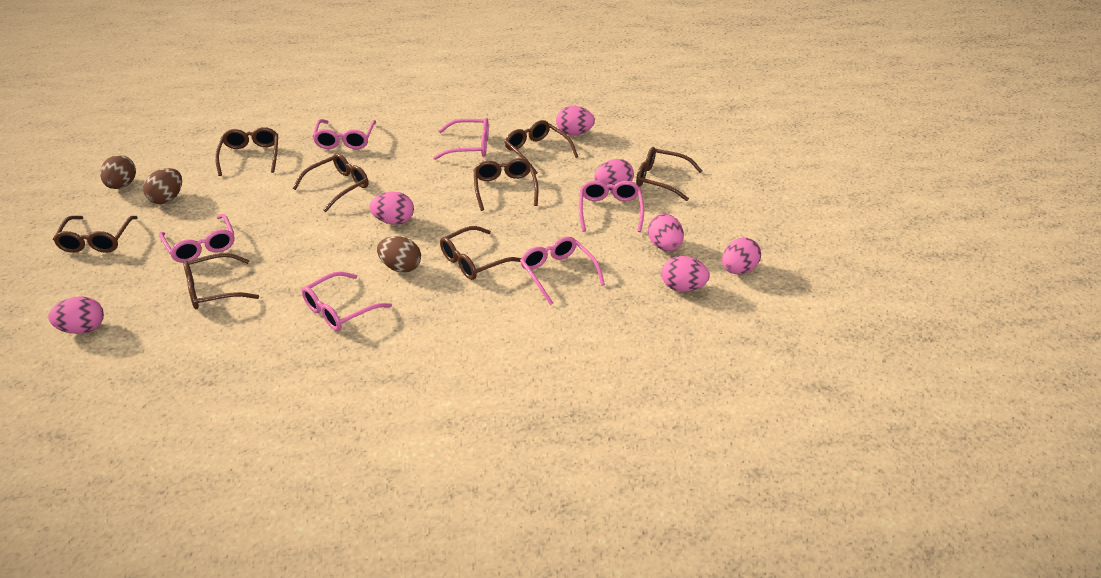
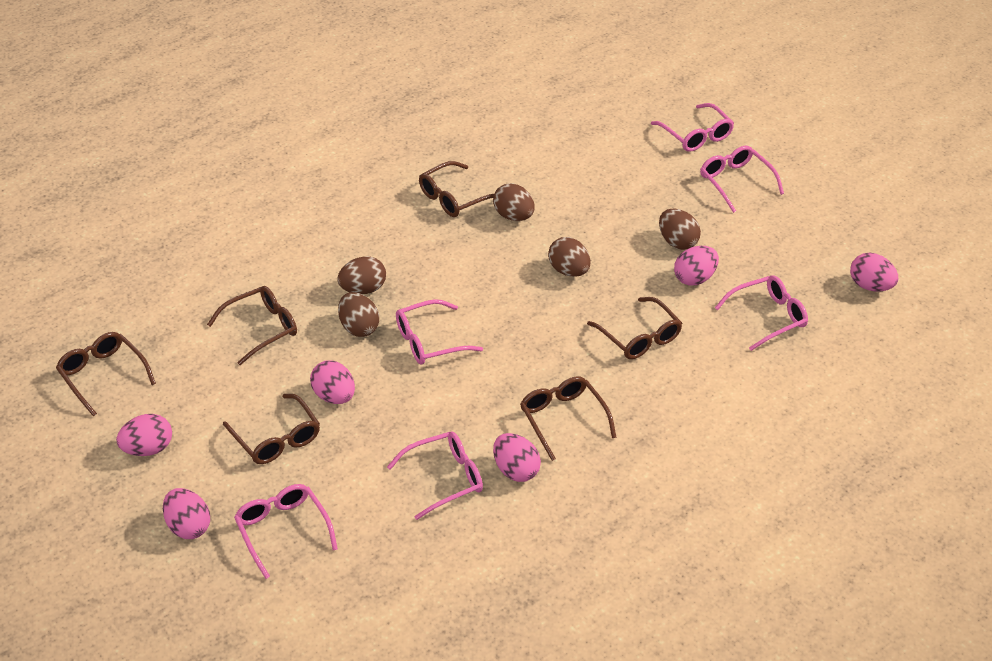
brown egg: 3 -> 5
brown glasses: 8 -> 6
pink egg: 7 -> 6

